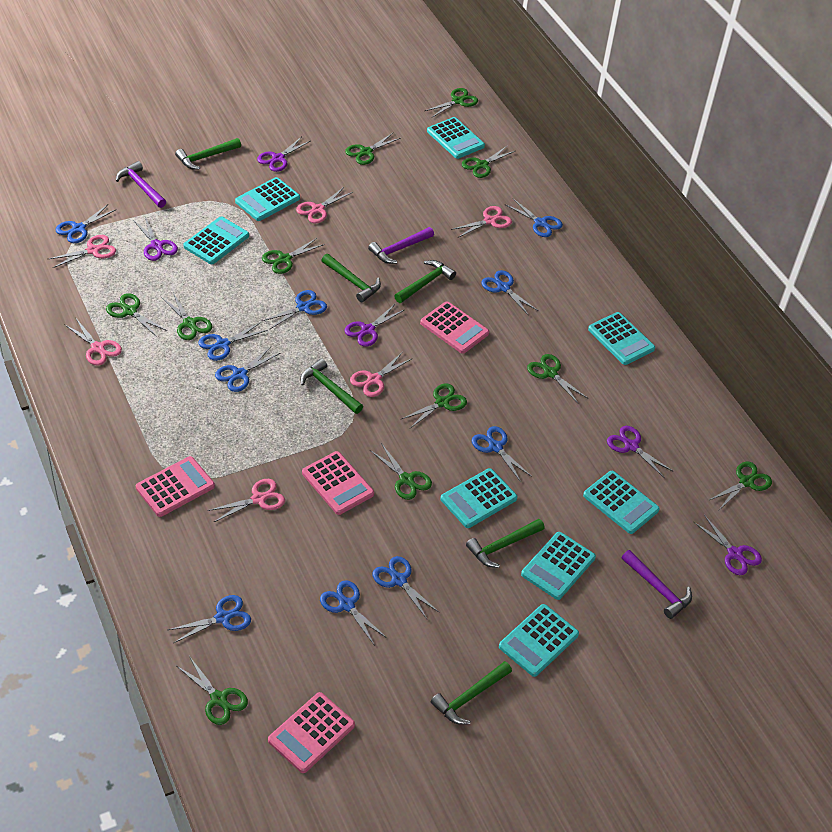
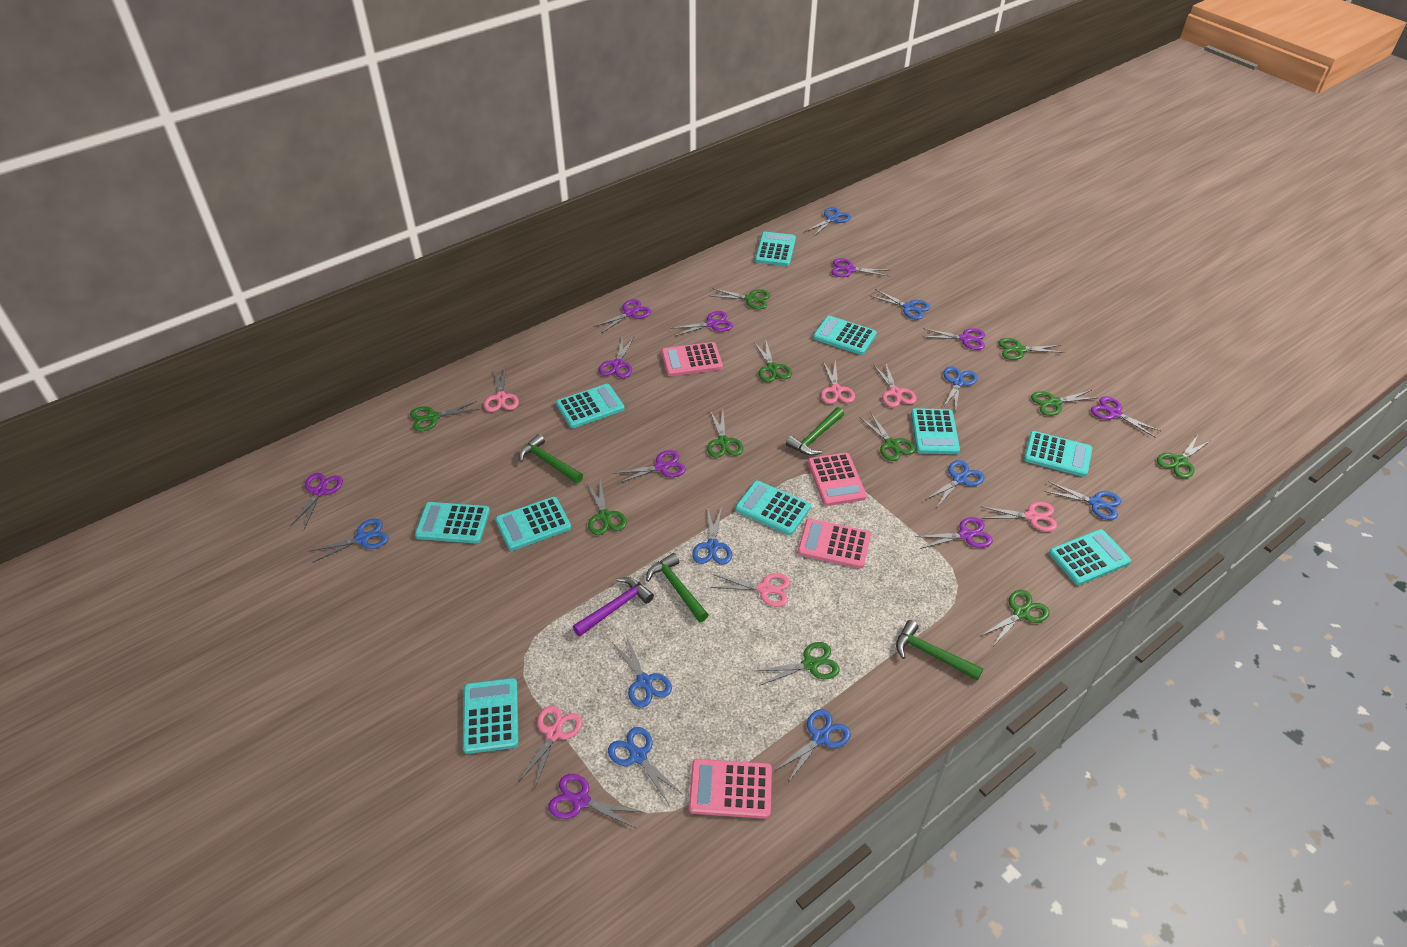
green hammer: 6 -> 4
purple hammer: 3 -> 1
purple scissors: 5 -> 10
turquoise calculator: 8 -> 10

